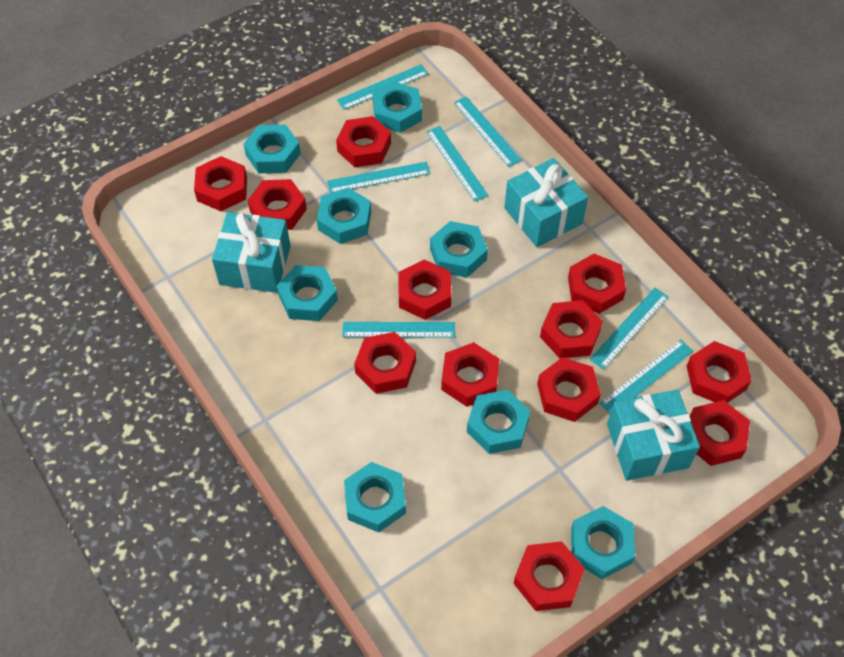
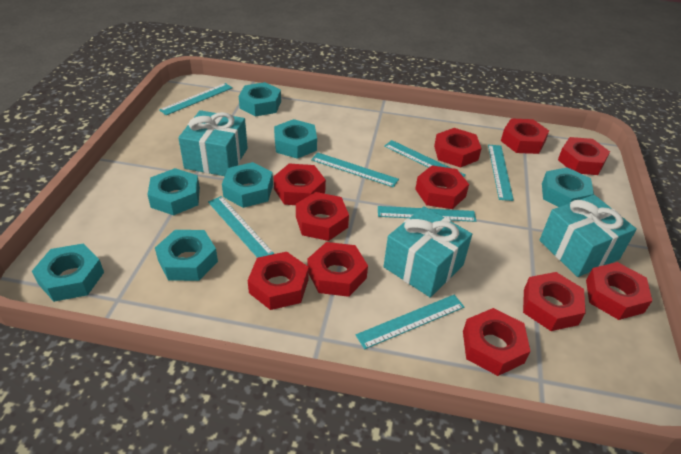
red nut: 12 -> 11
turquoise nut: 8 -> 7

